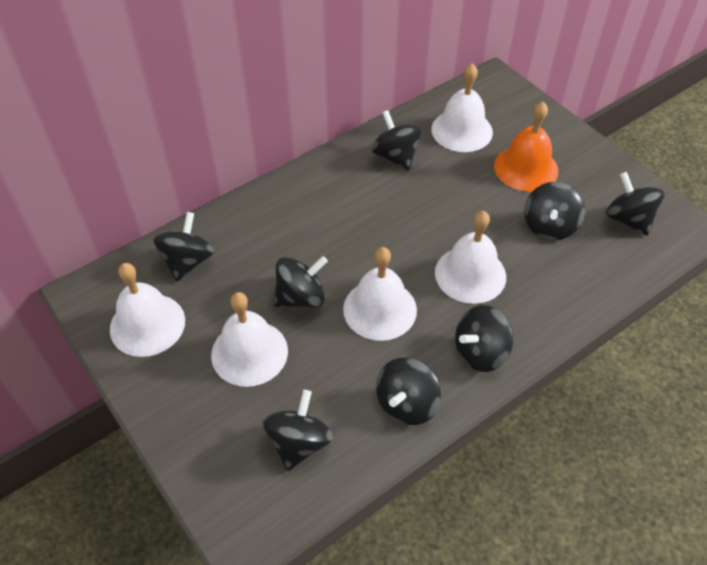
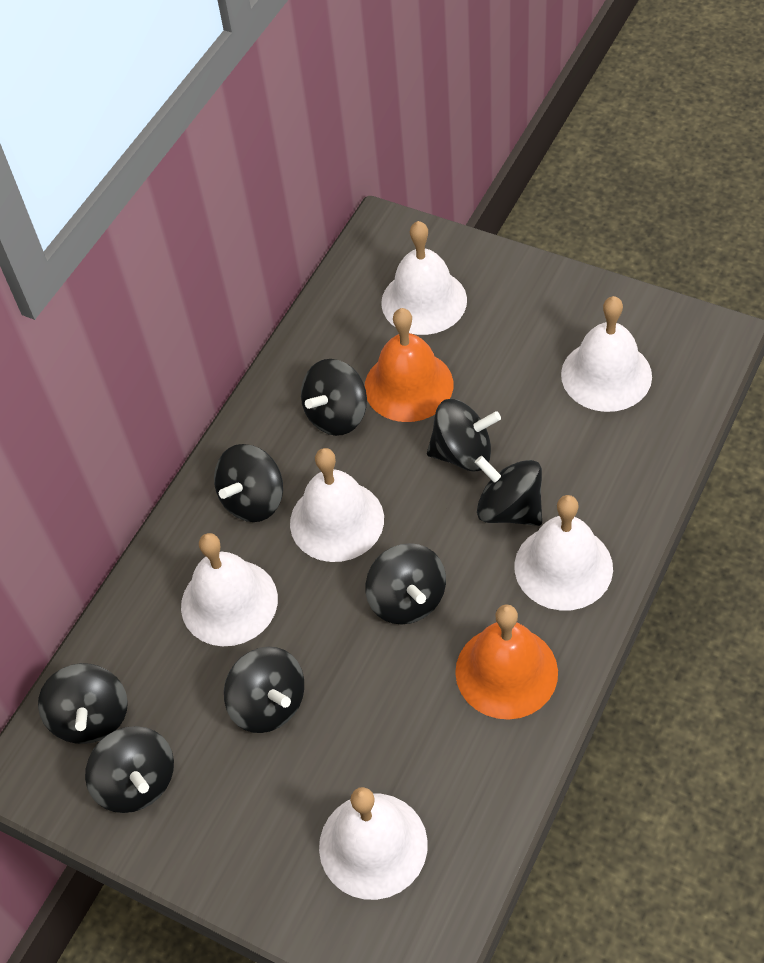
orange bell: 1 -> 2
white bell: 5 -> 6

